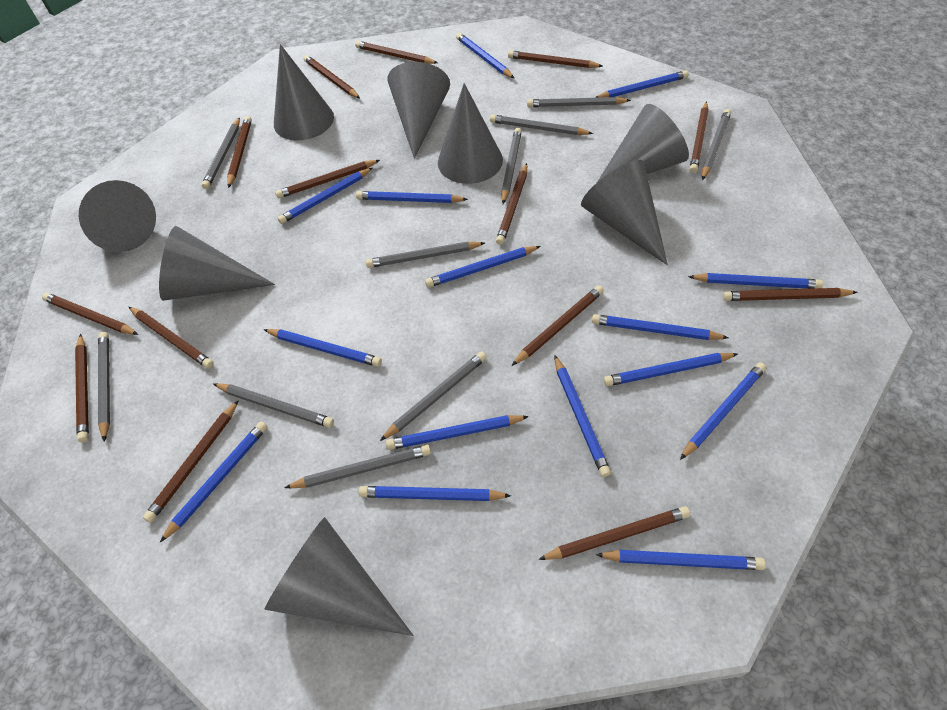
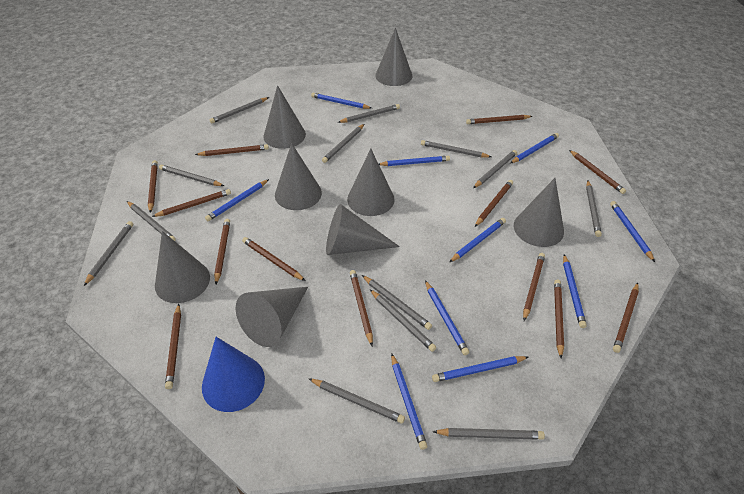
blue cone: 0 -> 1
blue pencil: 15 -> 10
brown pencil: 14 -> 13
grey pencil: 10 -> 13

